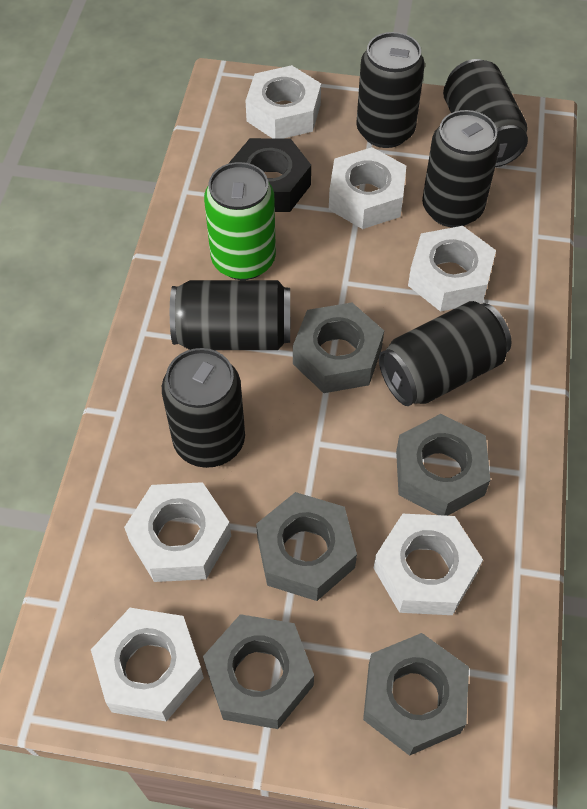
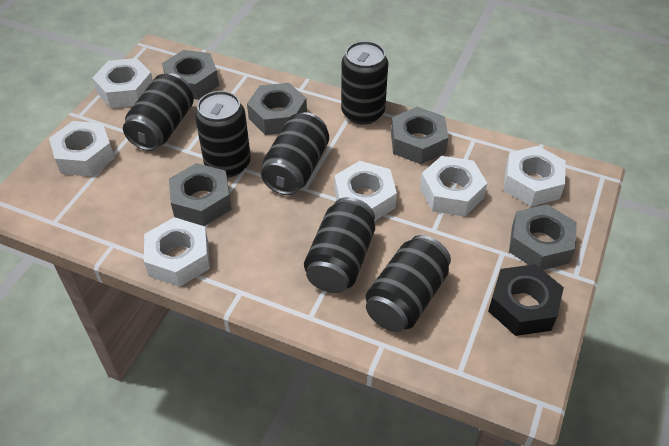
green can: 1 -> 0

